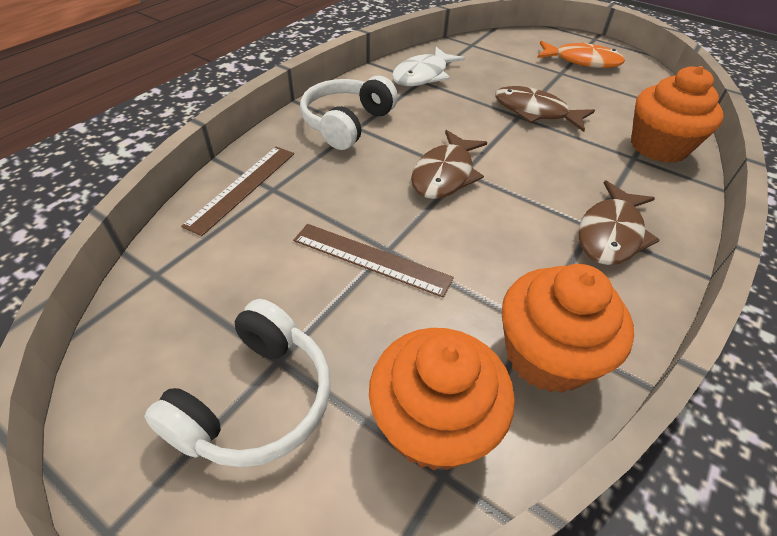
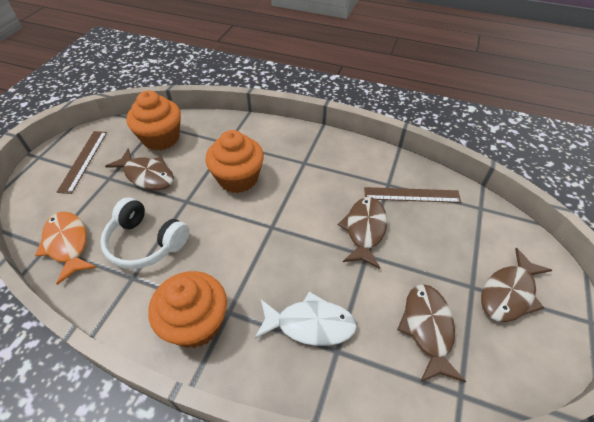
brown fish: 3 -> 4
white headphones: 2 -> 1

